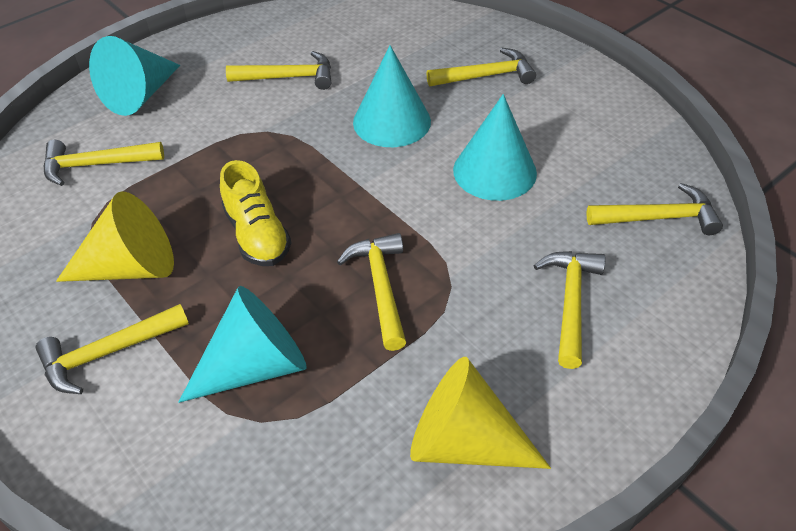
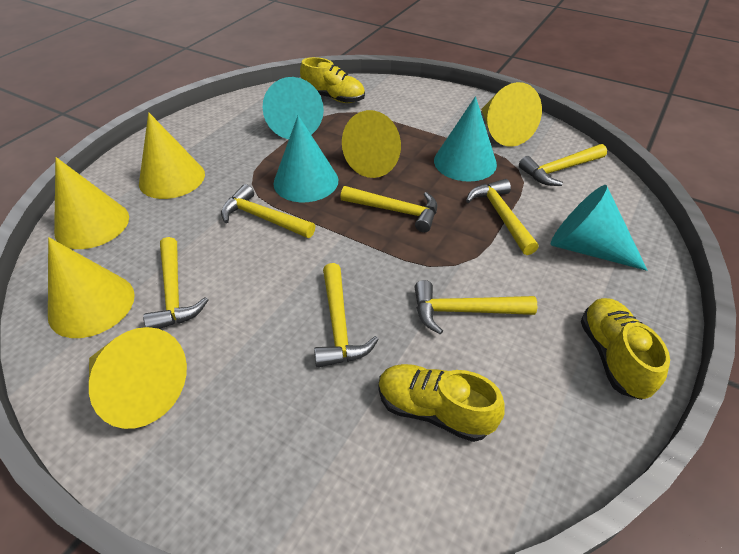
yellow cone: 2 -> 6
yellow shoe: 1 -> 3

